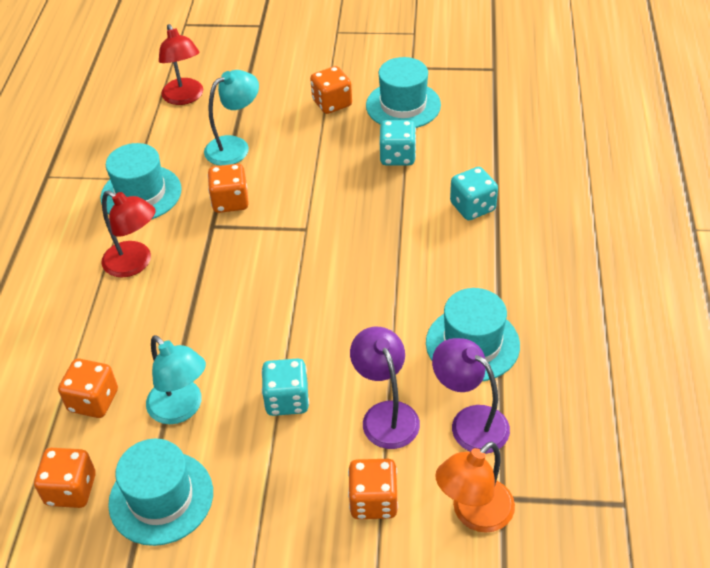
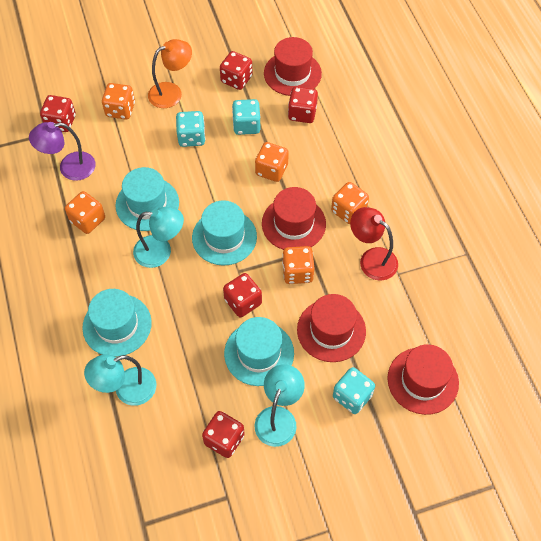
purple lamp: 2 -> 1
red dice: 0 -> 5
red hat: 0 -> 4
red lamp: 2 -> 1
turquoise lamp: 2 -> 3

